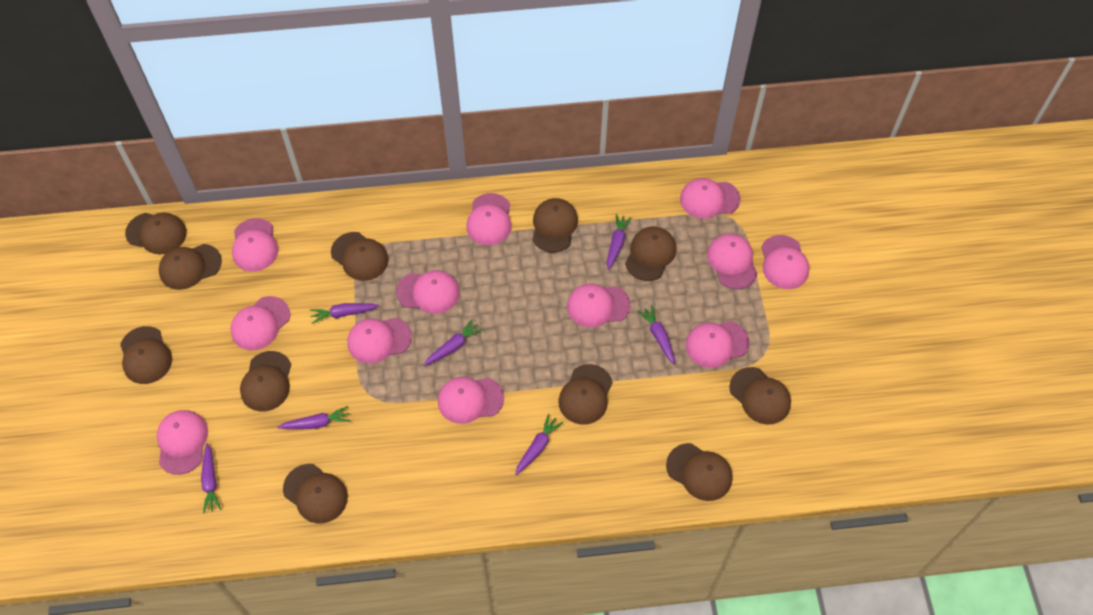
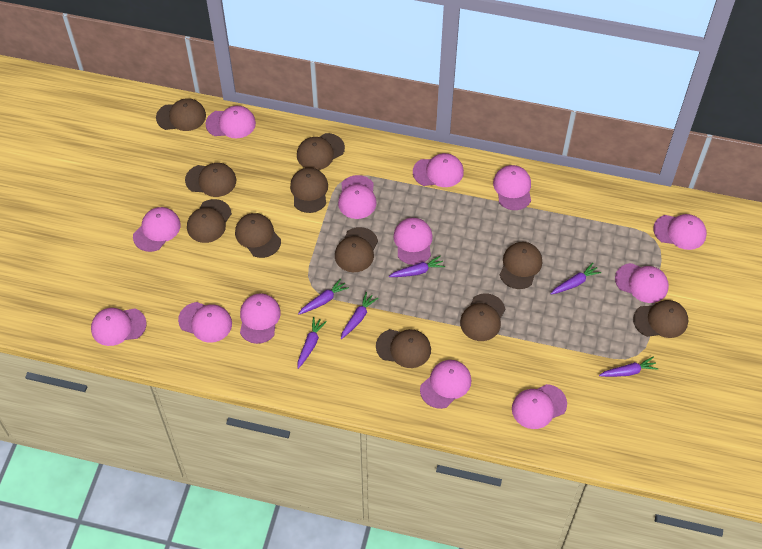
pink cap: 12 -> 13
purple carrot: 7 -> 6

